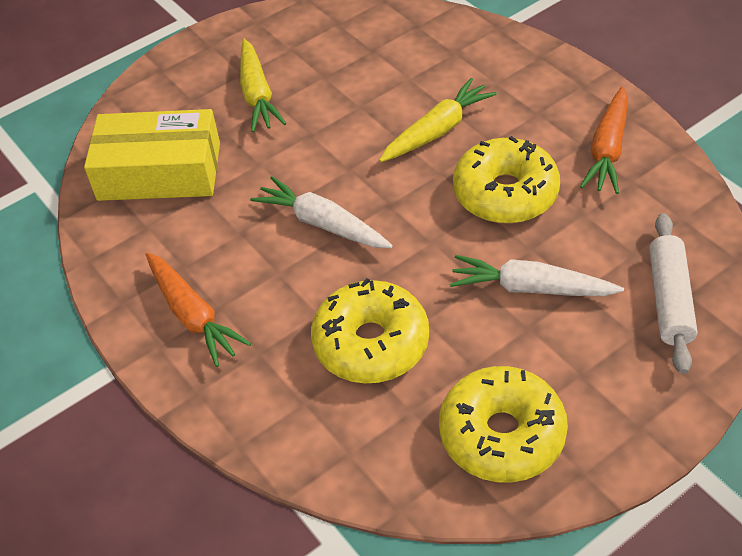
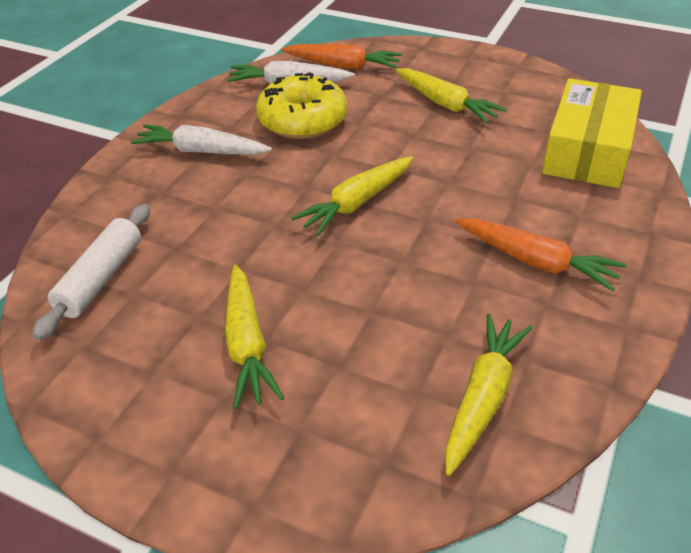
yellow carrot: 2 -> 4
yellow donut: 3 -> 1

